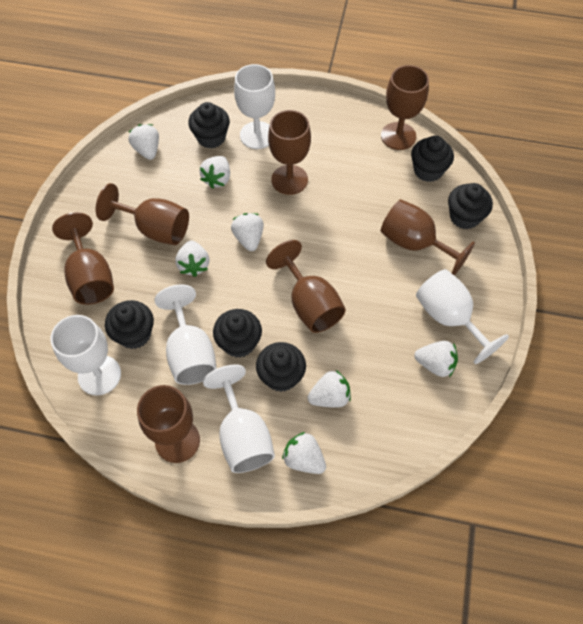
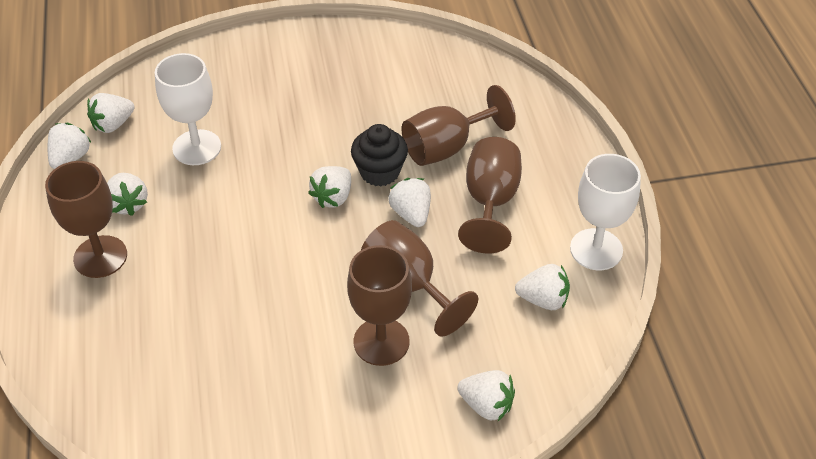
black cupcake: 6 -> 1
brown goblet: 7 -> 5
white goblet: 5 -> 2

